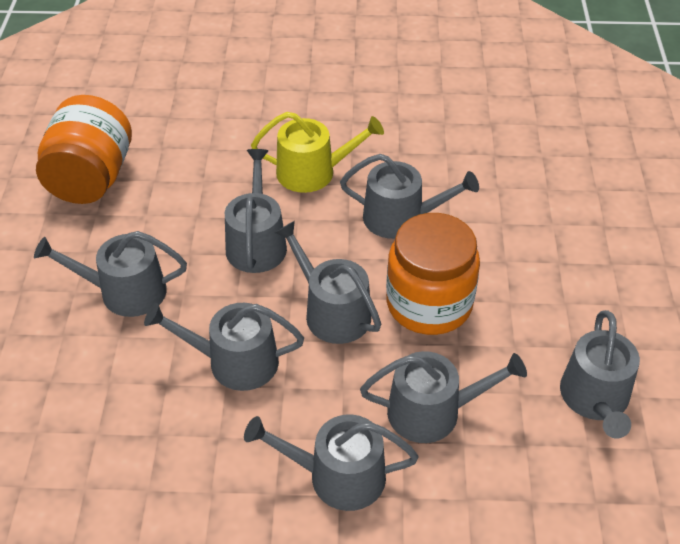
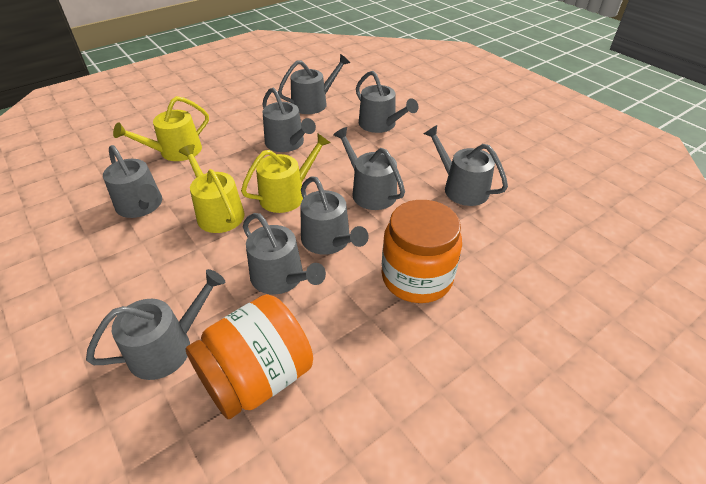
grey watering can: 8 -> 9
yellow watering can: 1 -> 3

